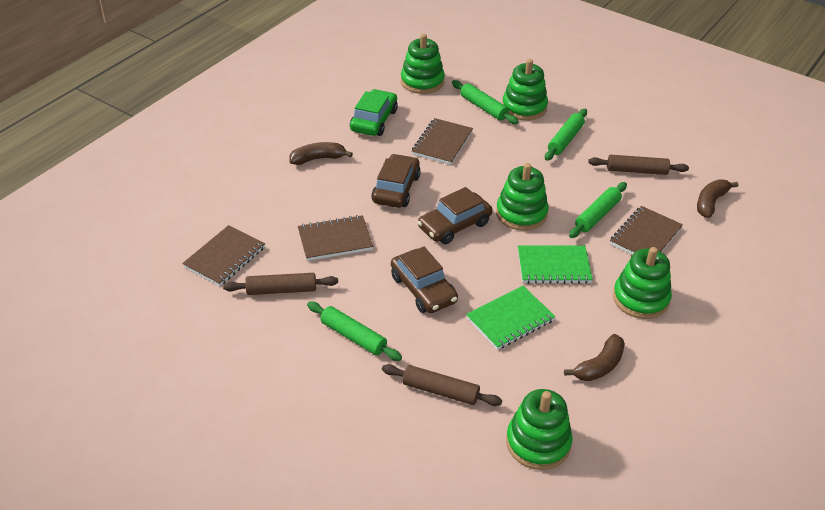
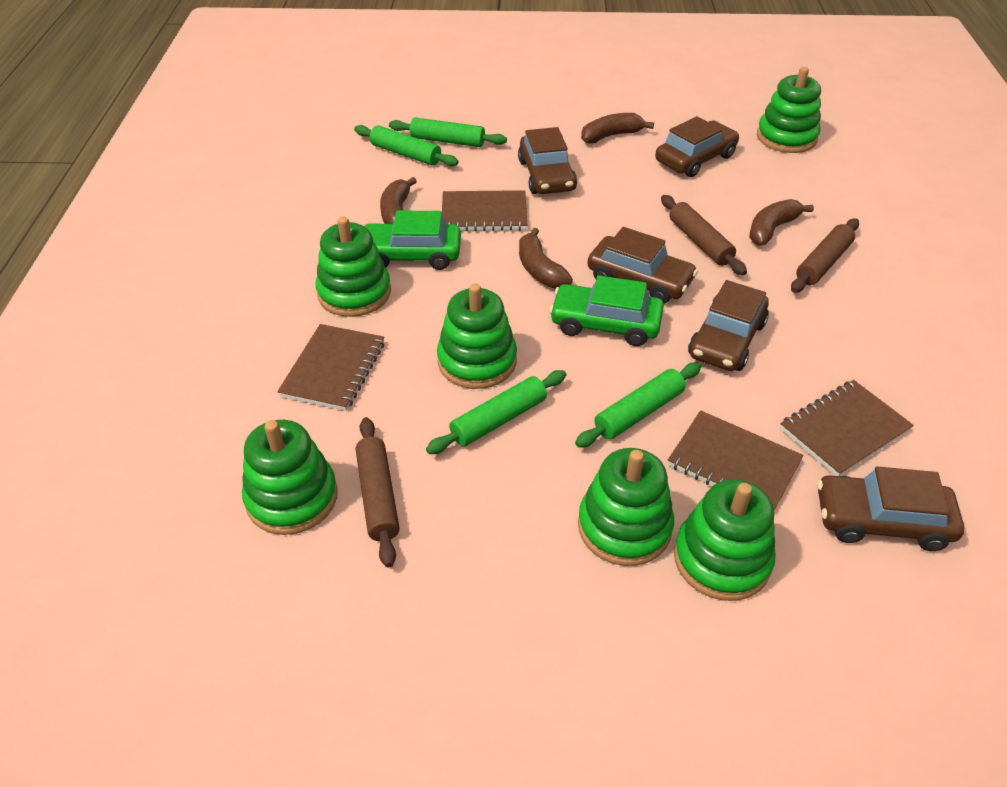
brown banana: 3 -> 4
brown car: 3 -> 5
green car: 1 -> 2
green notebook: 2 -> 0
green stacking toy: 5 -> 6

